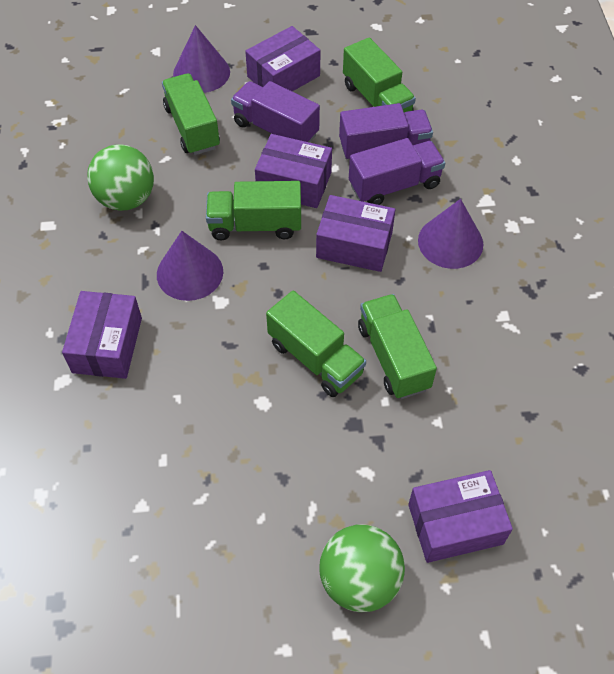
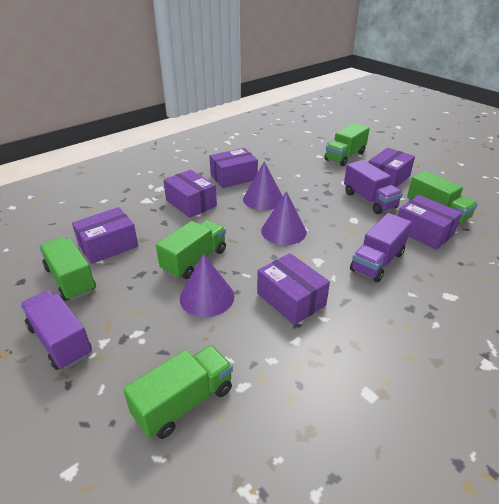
green ball: 2 -> 0
purple box: 5 -> 6

